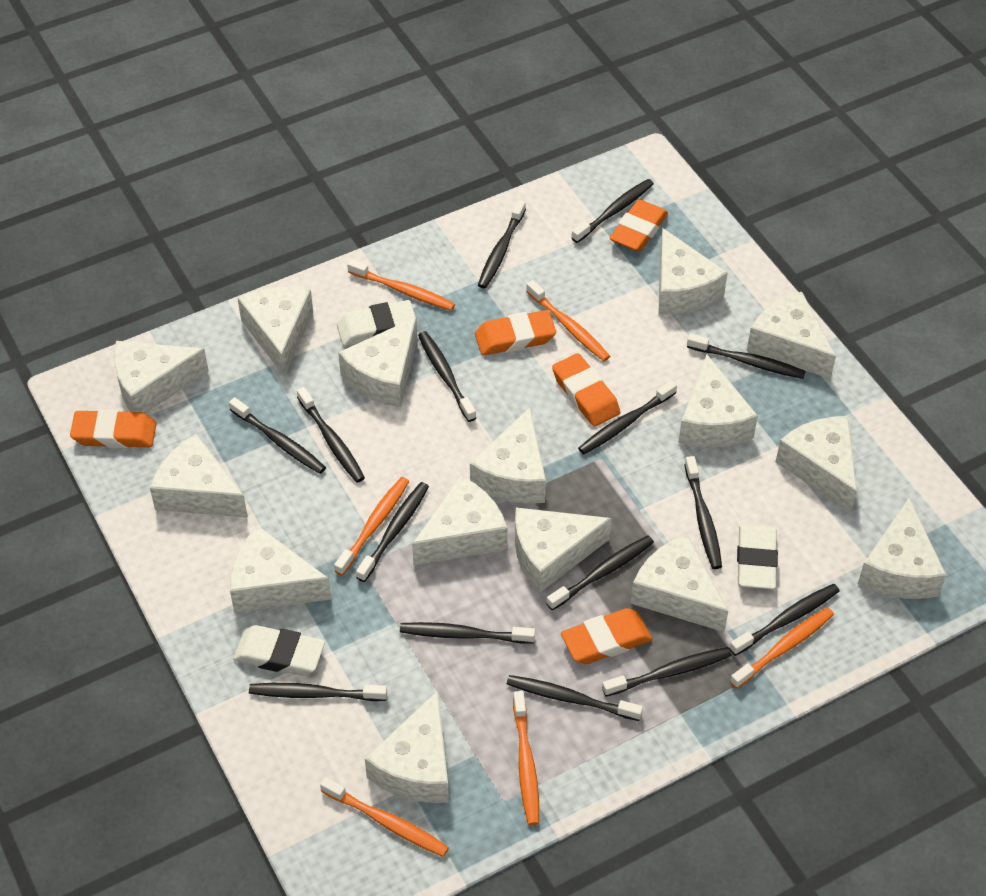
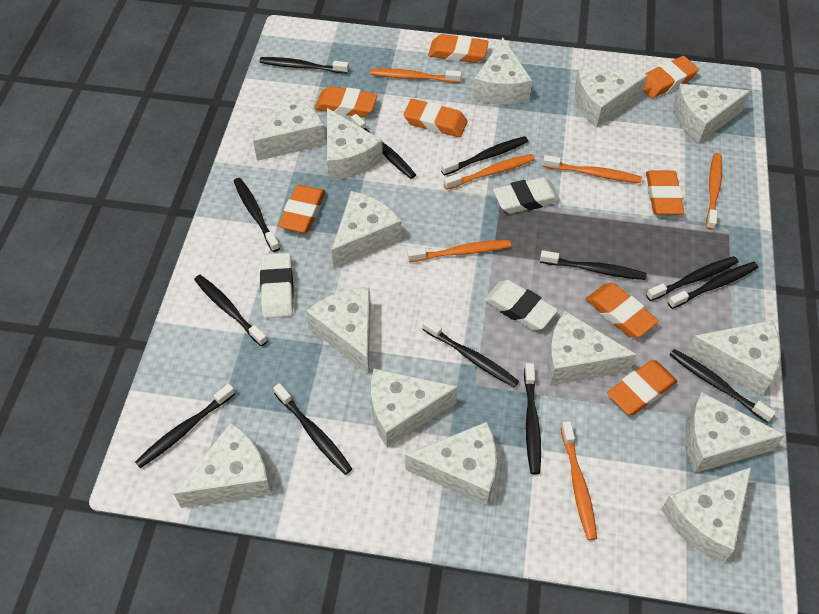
black toothbrush: 15 -> 13
orange eraser: 5 -> 8
white cheese: 15 -> 14

